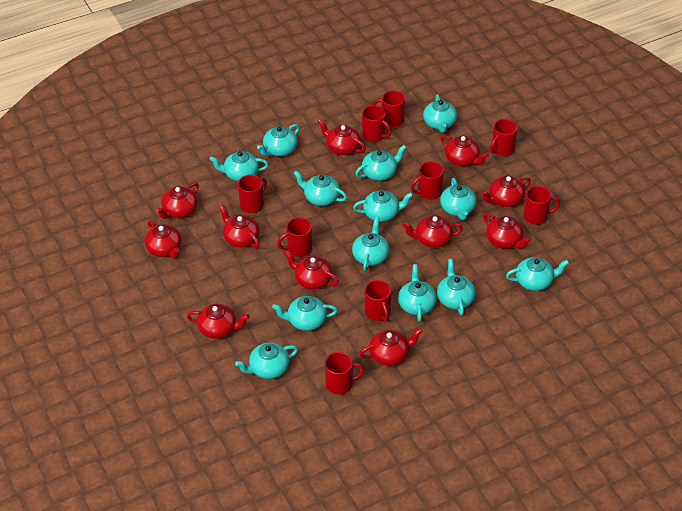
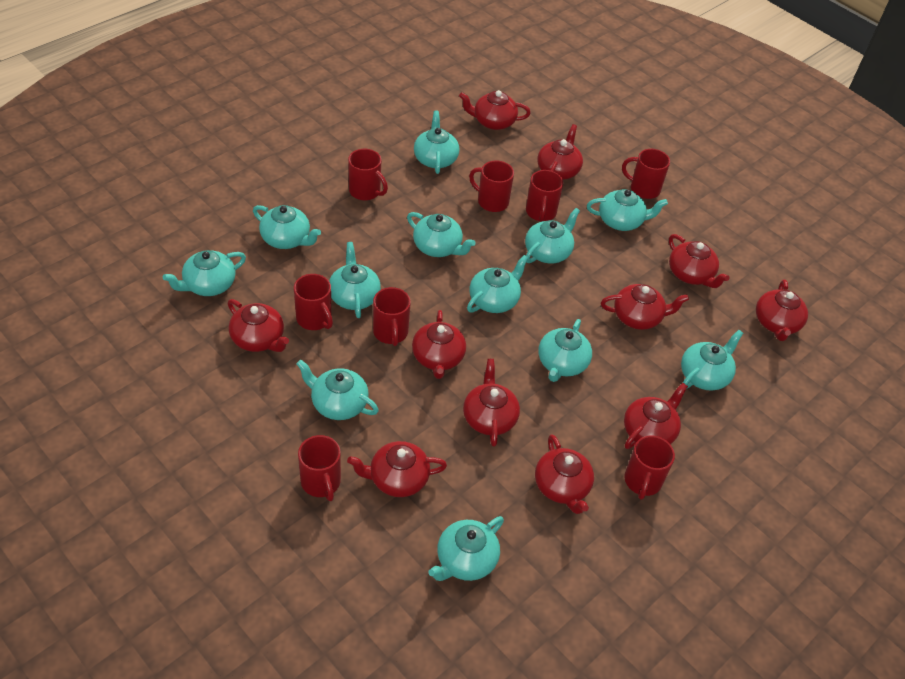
red mug: 9 -> 8
turquoise teapot: 13 -> 12

